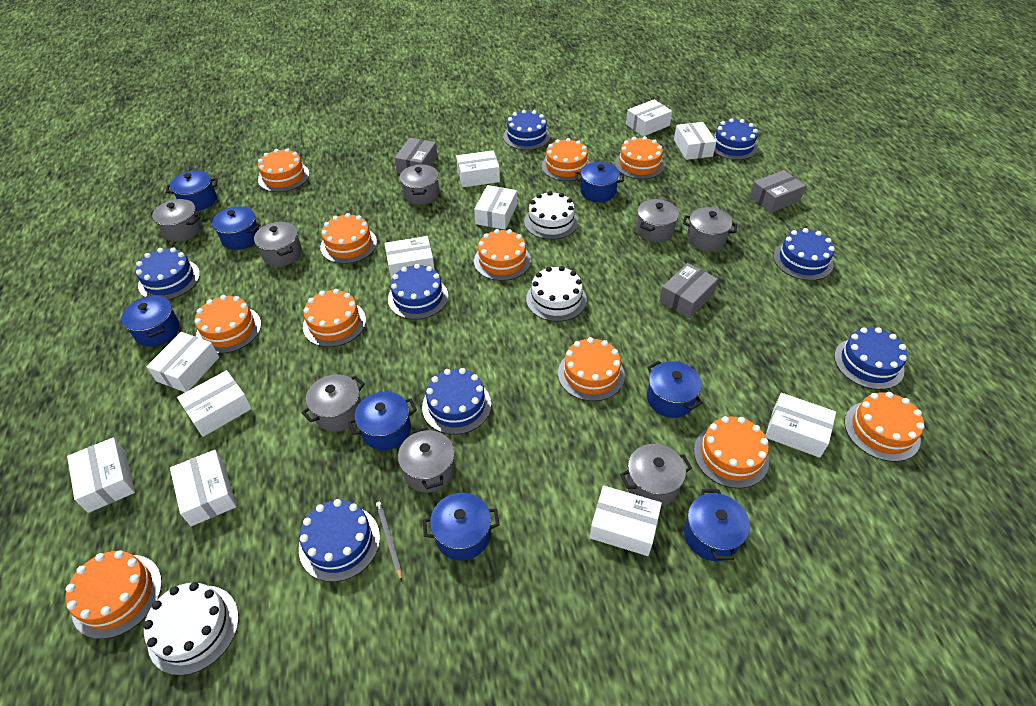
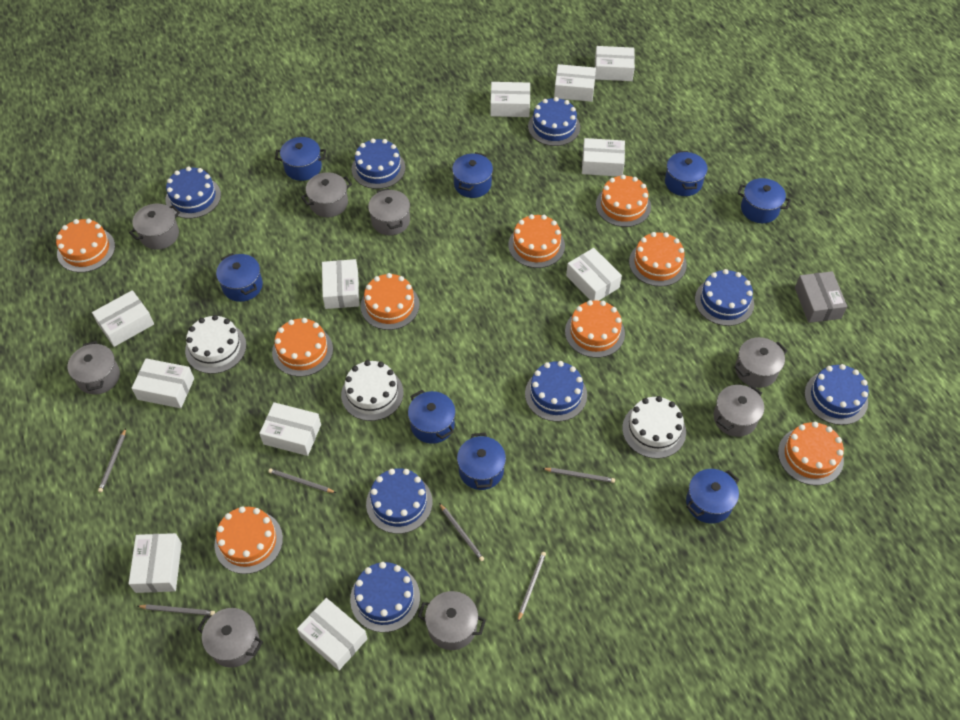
grey box: 3 -> 1
grey pencil: 1 -> 6
orange cake: 11 -> 9

